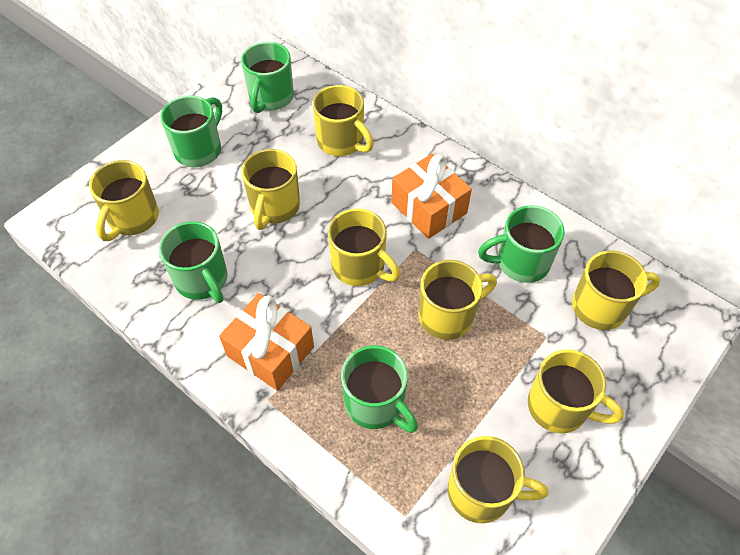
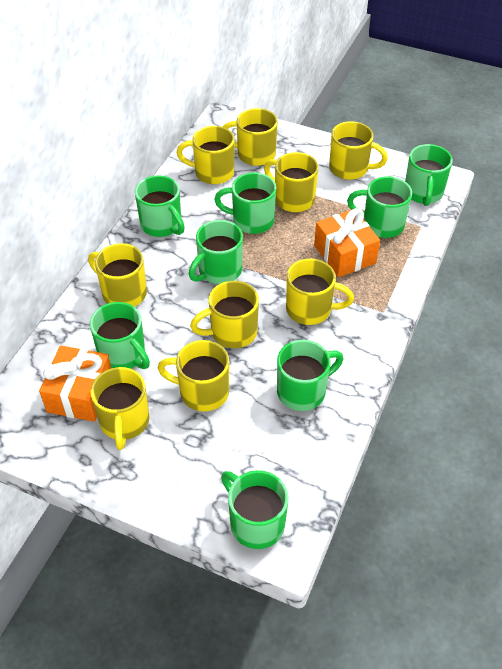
green mug: 5 -> 8
yellow mug: 8 -> 9

